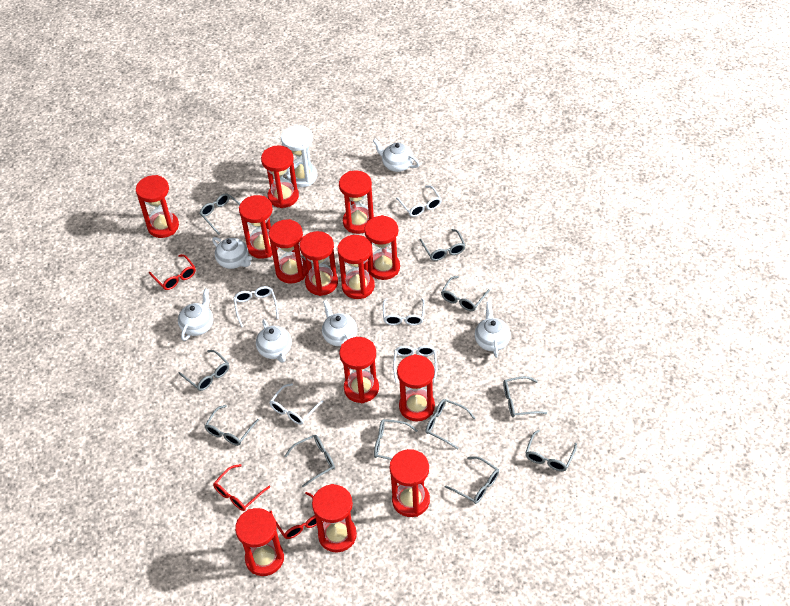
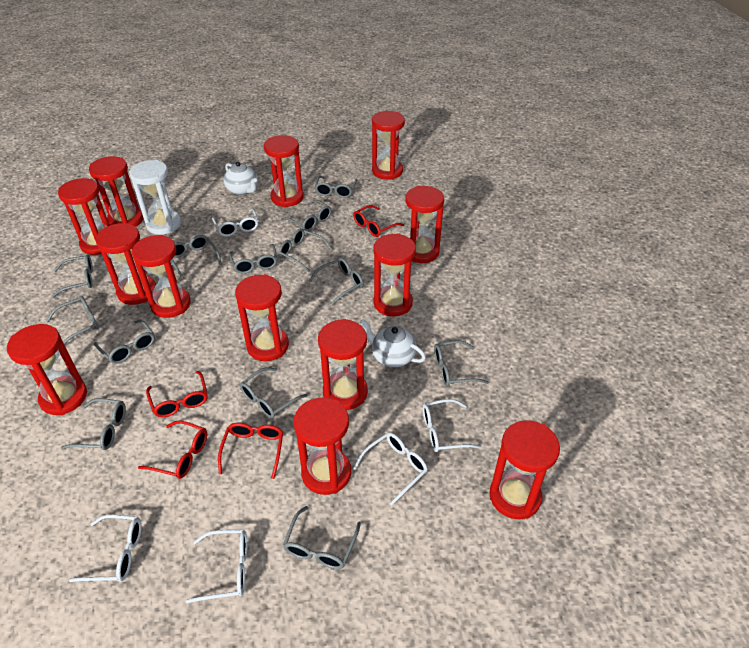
grey glasses: 11 -> 13
red glasses: 3 -> 4
white teapot: 6 -> 2

